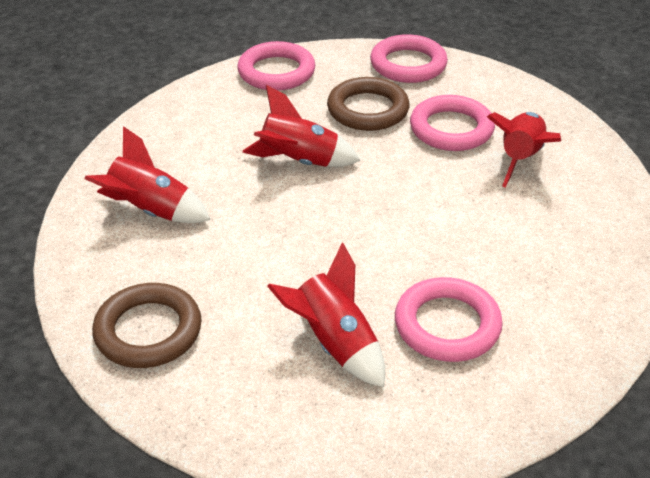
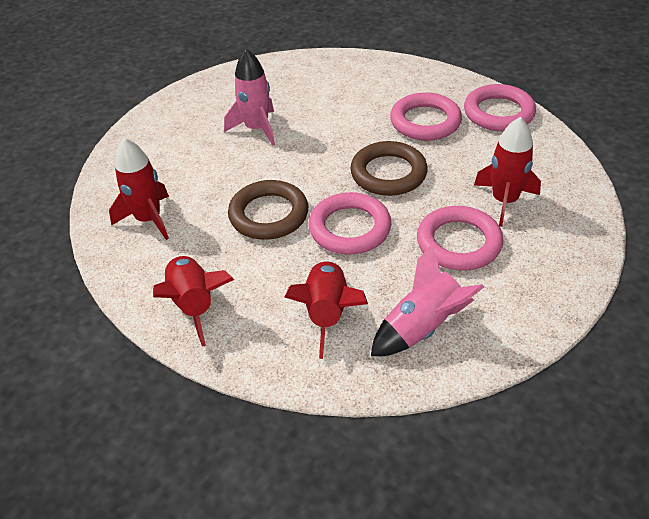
pink rocket: 0 -> 2

